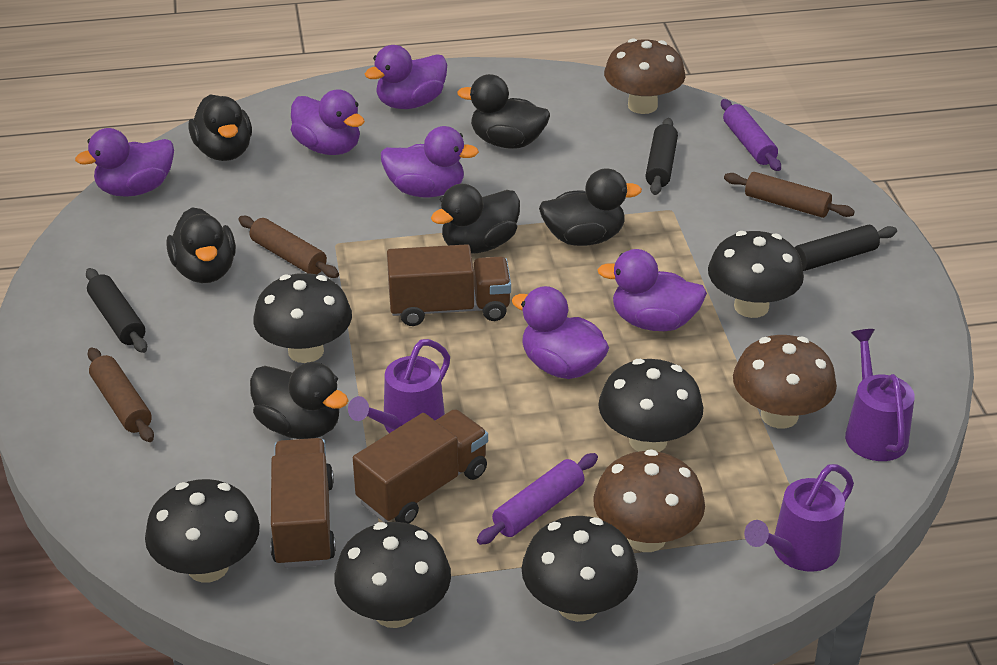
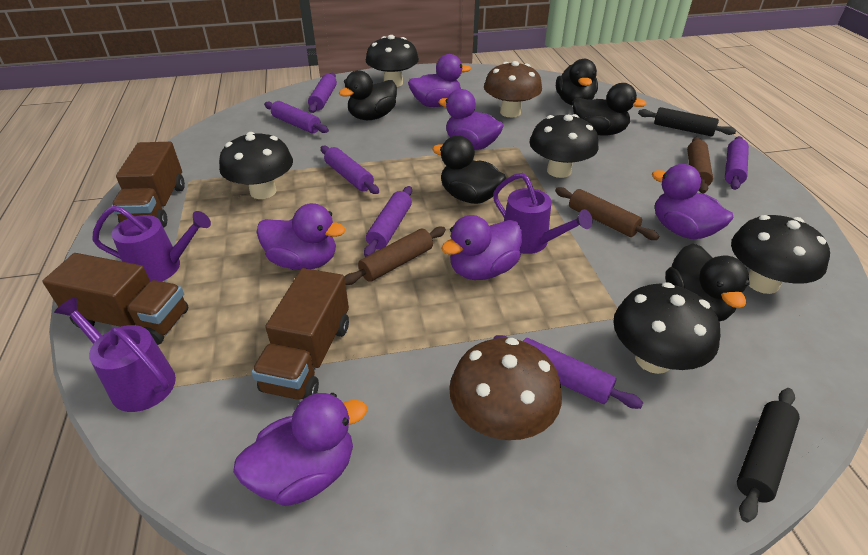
black duck: 6 -> 5
black mushroom: 6 -> 5
black rolling pin: 3 -> 2
brown mushroom: 3 -> 2
purple rolling pin: 2 -> 6

